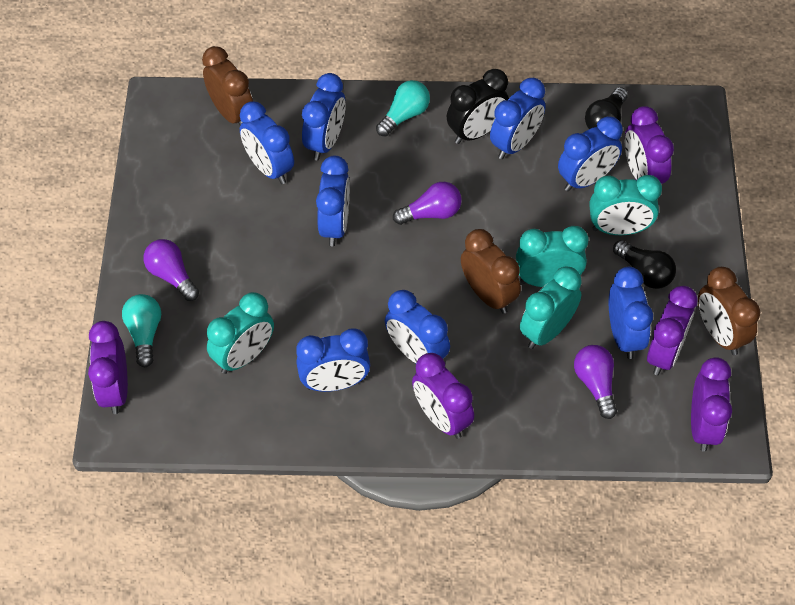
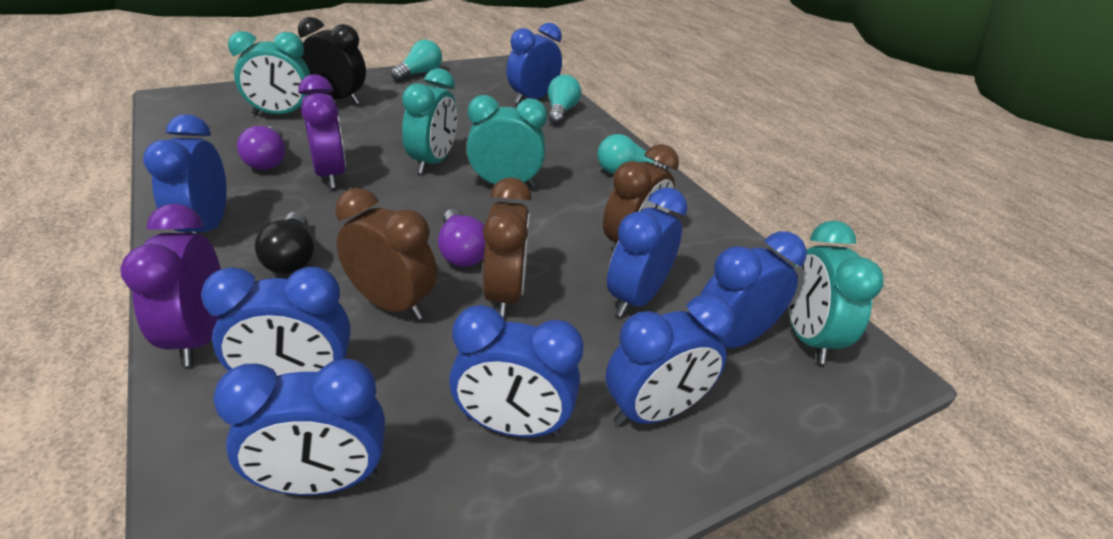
black light bulb: 2 -> 1
purple clock: 5 -> 2
purple light bulb: 3 -> 2
turquoise light bulb: 2 -> 3

